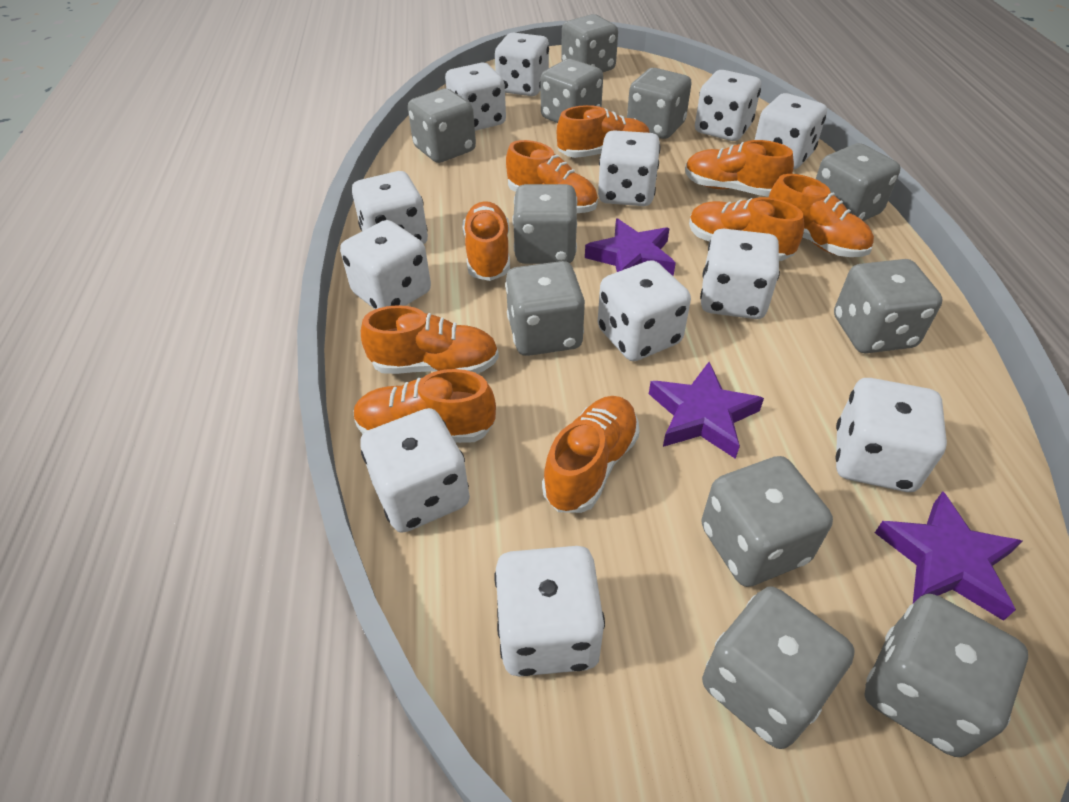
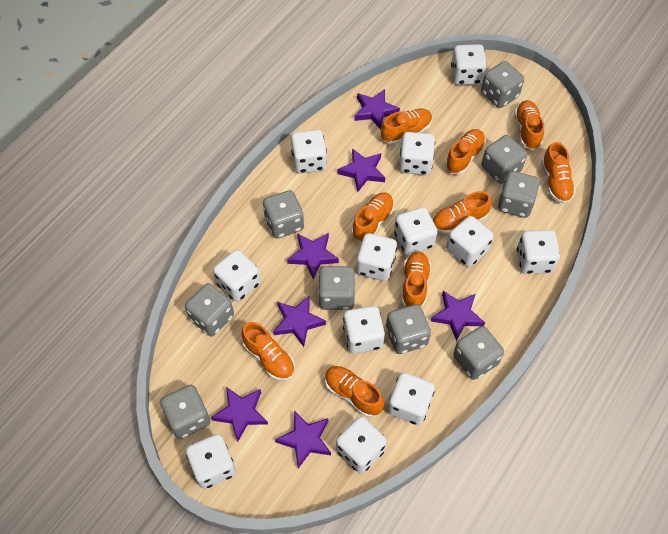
grey dice: 11 -> 9
purple star: 3 -> 7

